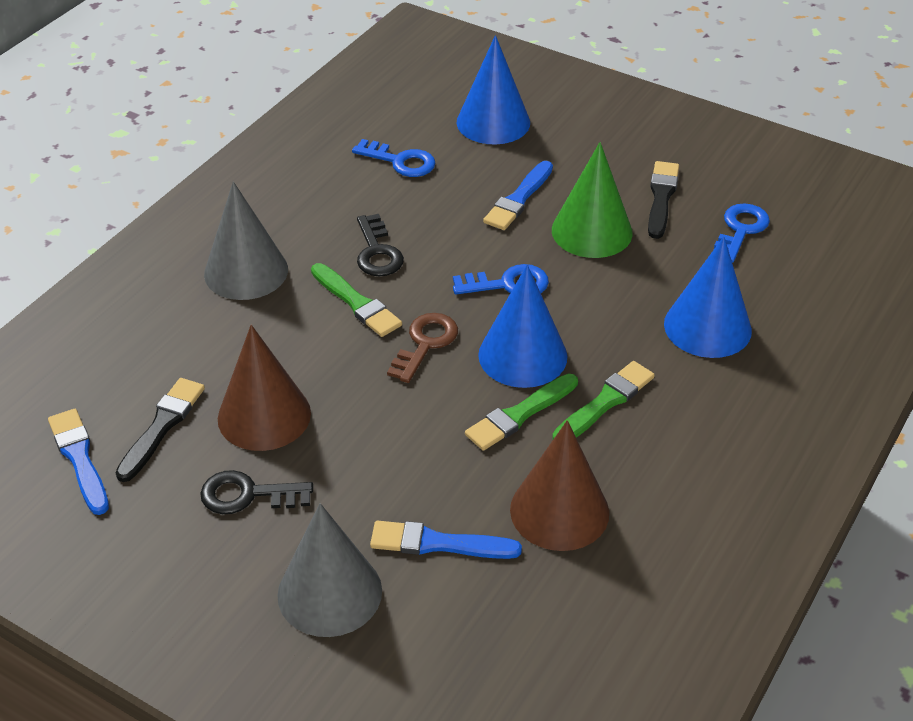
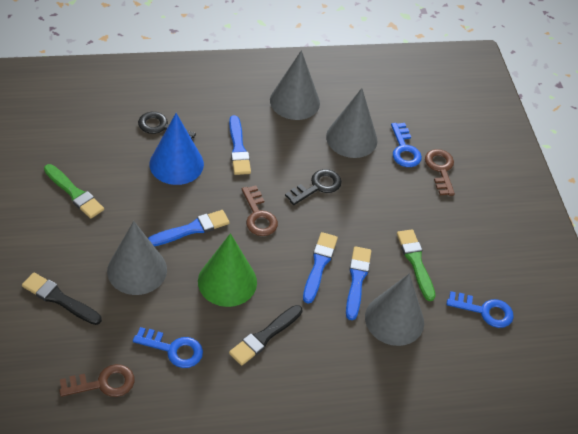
blue brush: 3 -> 4
blue cone: 3 -> 1
brown cone: 2 -> 0
brown key: 1 -> 3
green brush: 3 -> 2
grey cone: 2 -> 4

